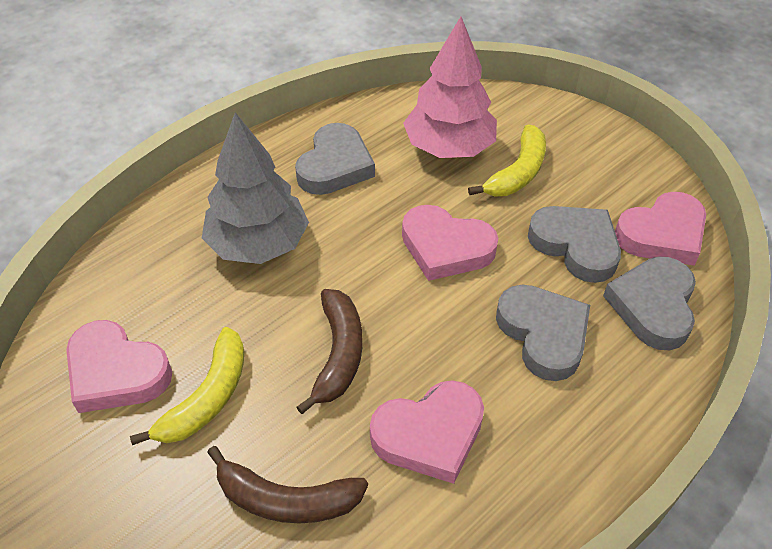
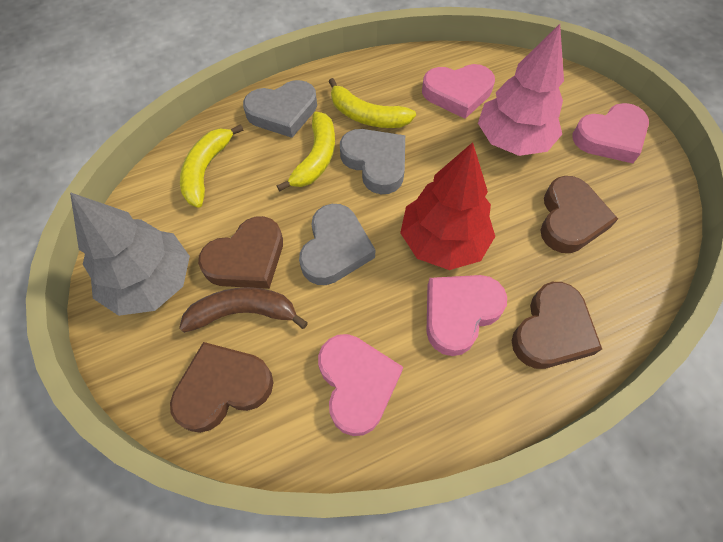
brown banana: 2 -> 1
brown heart: 0 -> 4
grey heart: 4 -> 3
red tree: 0 -> 1
yellow banana: 2 -> 3

